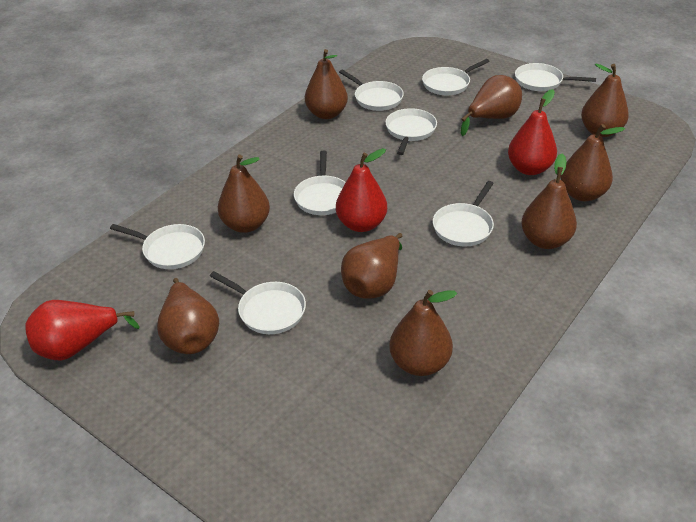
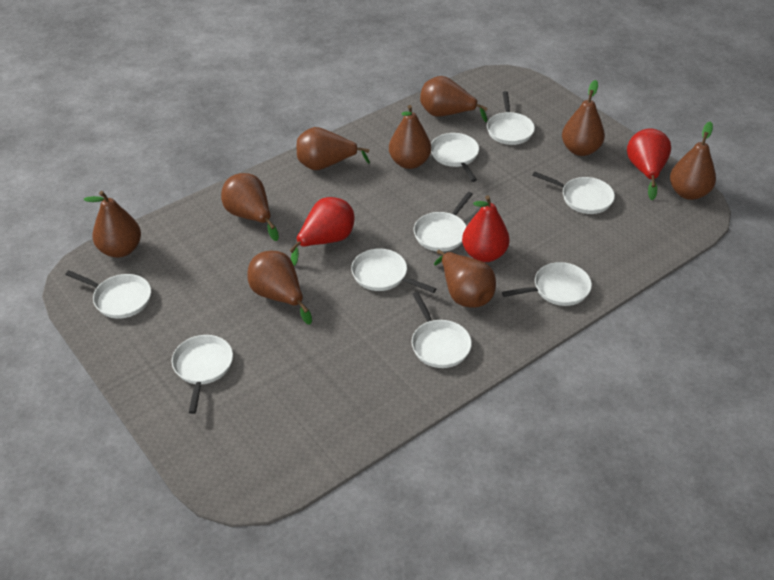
white pan: 8 -> 9

